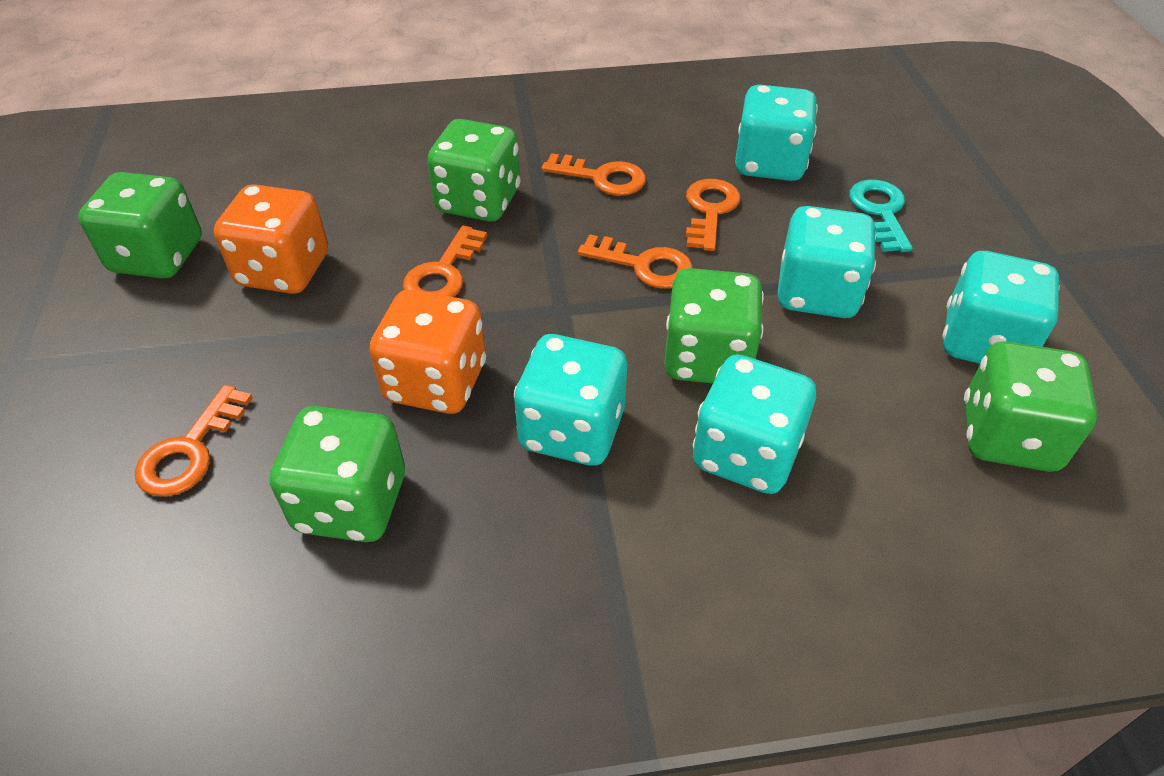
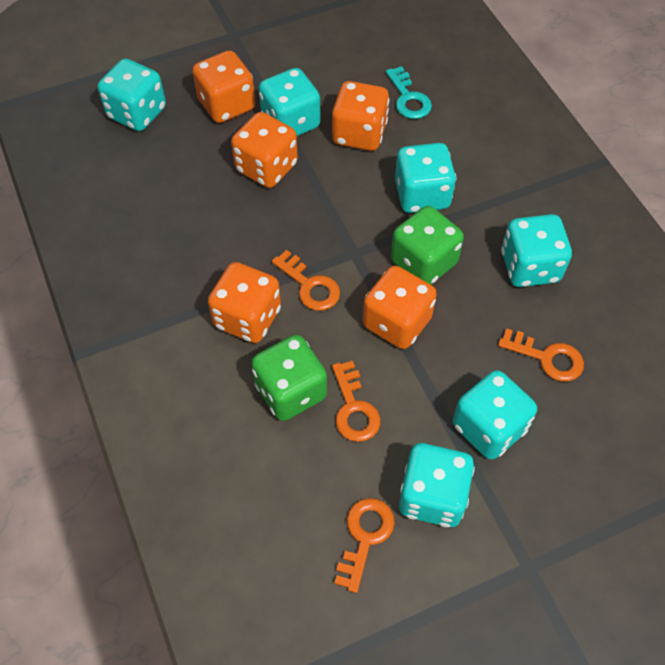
green dice: 5 -> 2
orange dice: 2 -> 5
orange key: 5 -> 4
turquoise dice: 5 -> 6

